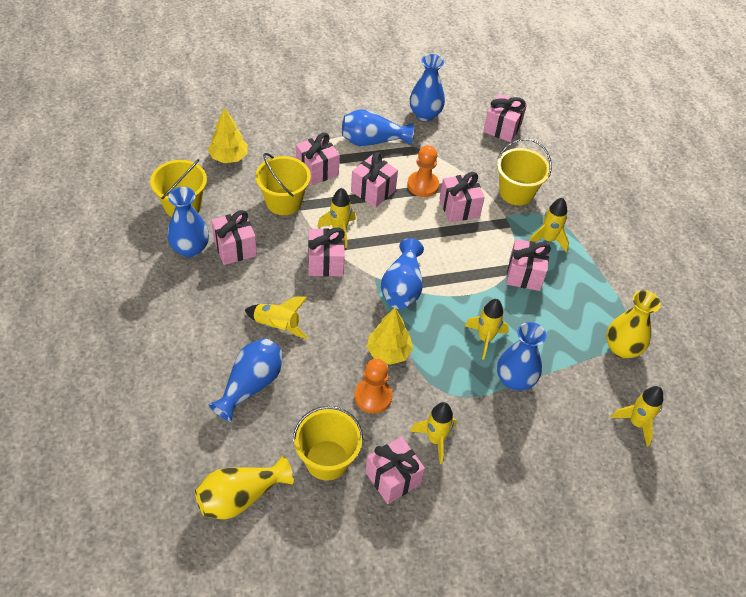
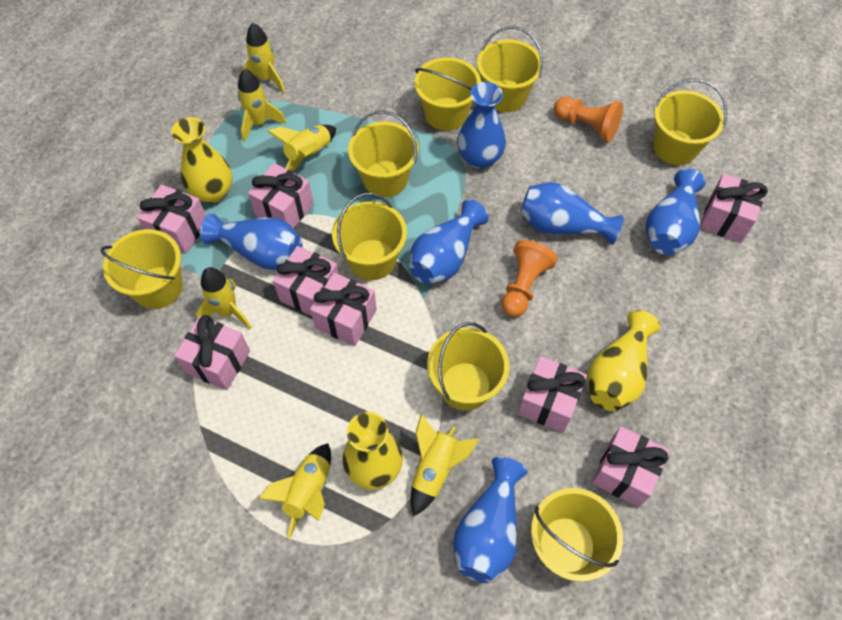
yellow bucket: 4 -> 8
yellow tree: 2 -> 0
yellow vase: 2 -> 3

